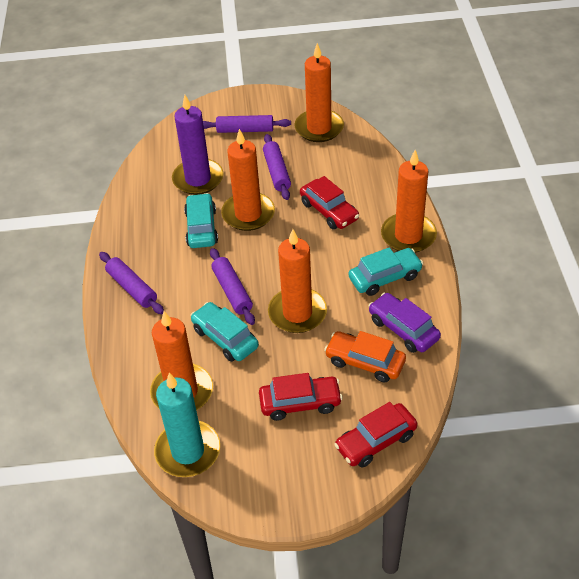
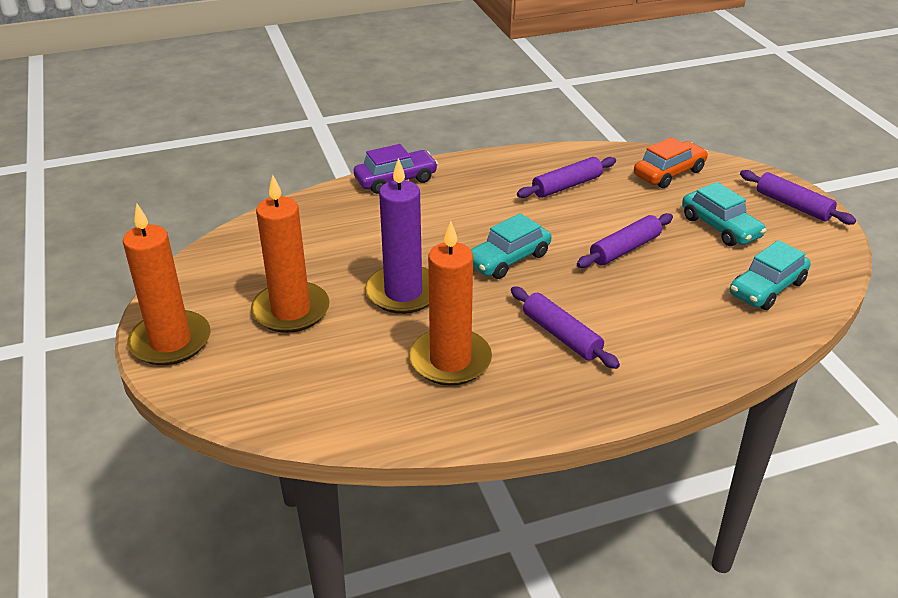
orange candle: 5 -> 3
red car: 3 -> 0
turquoise candle: 1 -> 0

